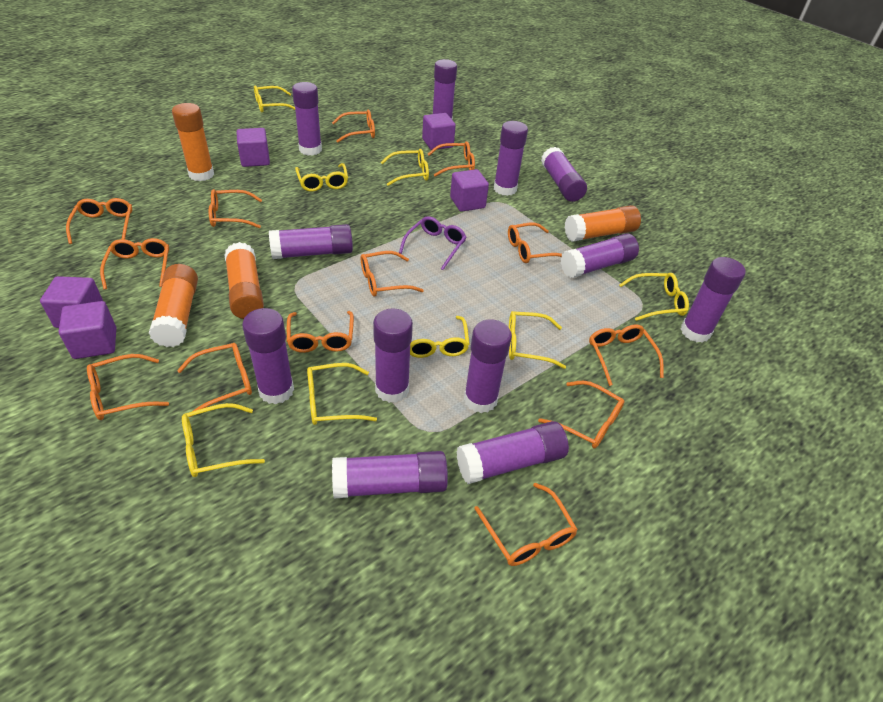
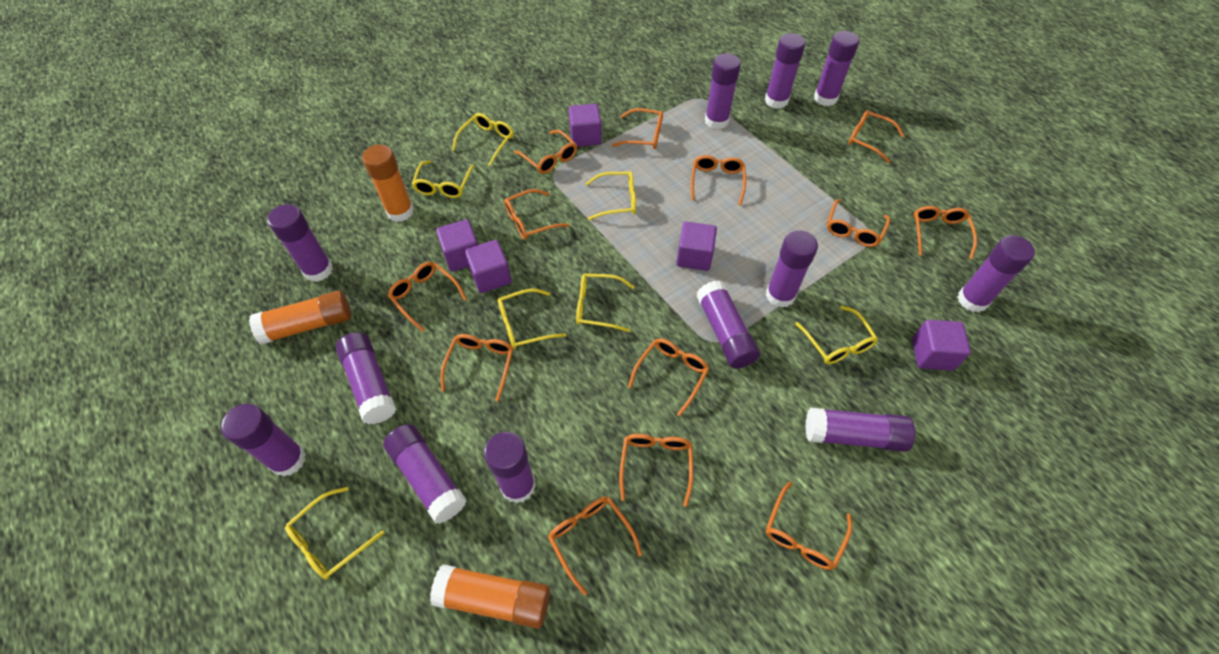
orange glue stick: 4 -> 3
purple glasses: 1 -> 0
yellow glasses: 8 -> 7

